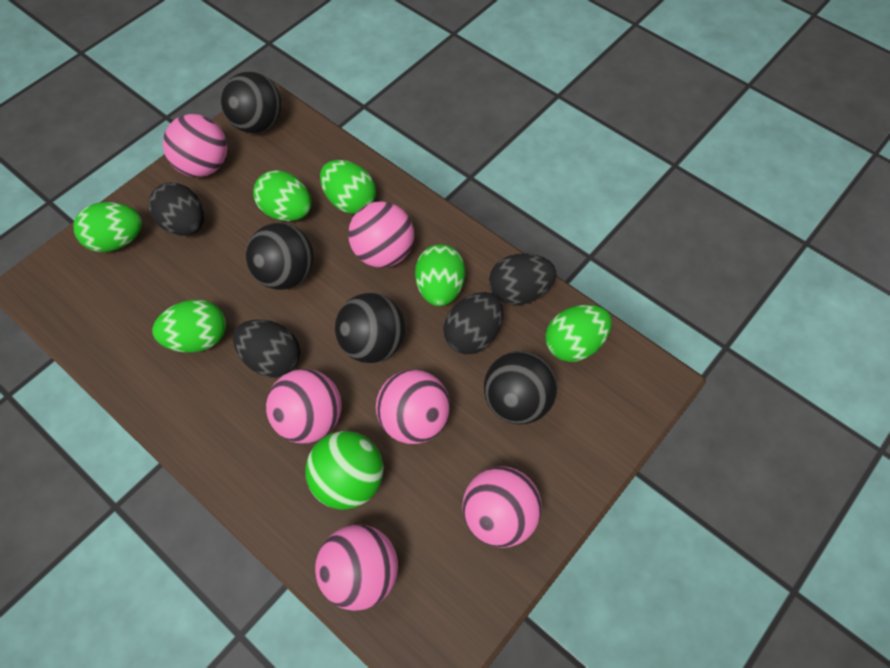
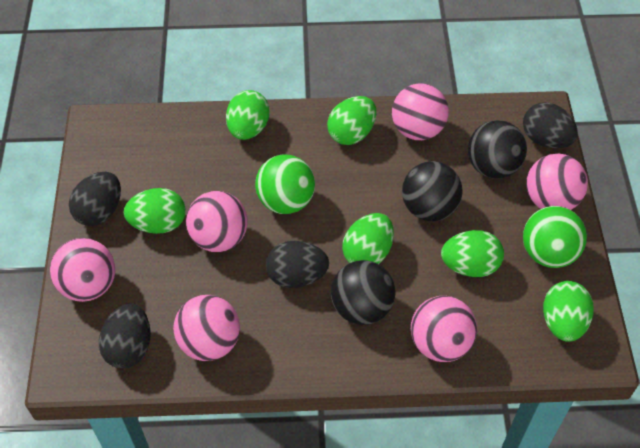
black ball: 4 -> 3
green ball: 1 -> 2

